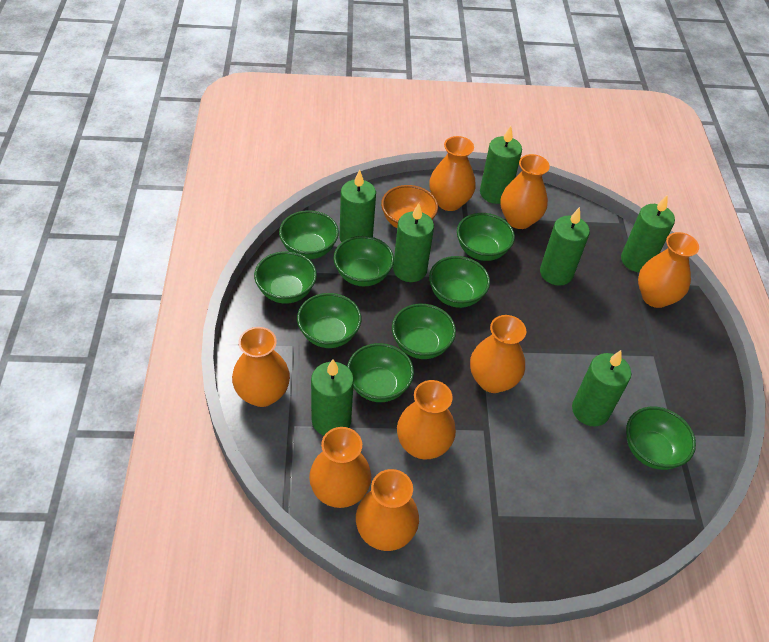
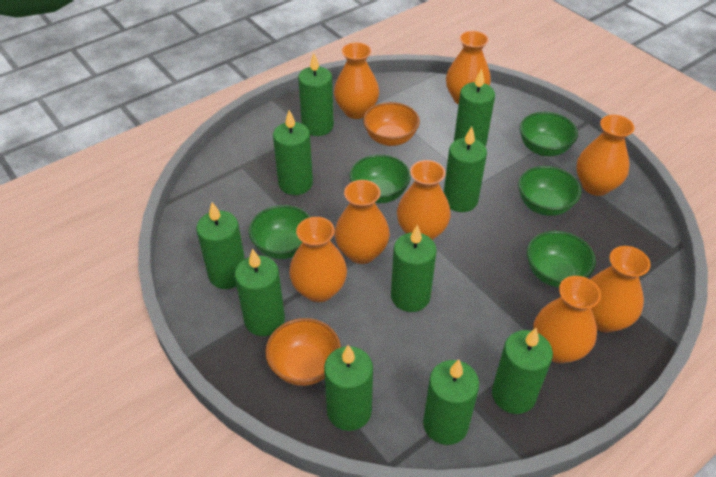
green bowl: 9 -> 5
green candle: 7 -> 10
orange bowl: 1 -> 2

